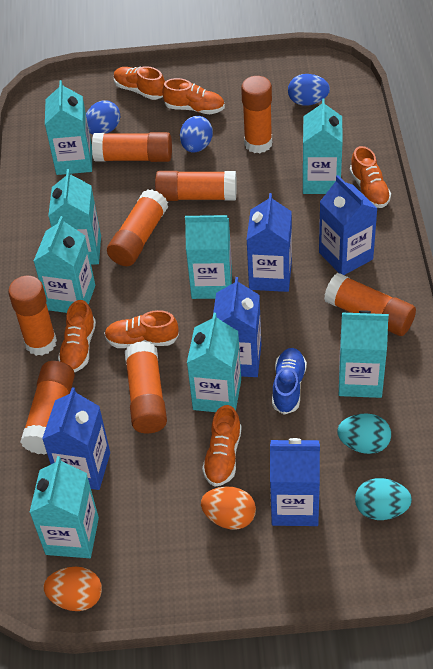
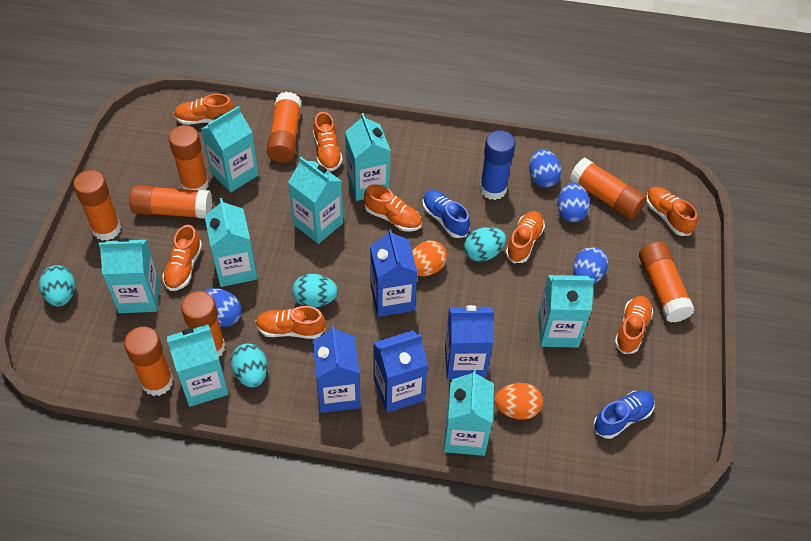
blue carton: 5 -> 4
blue egg: 3 -> 4
blue glue stick: 0 -> 1
blue shoe: 1 -> 2
orange shoe: 6 -> 8
turquoise egg: 2 -> 4

